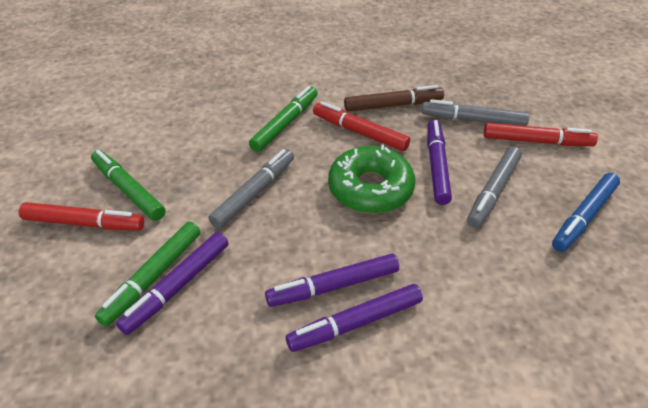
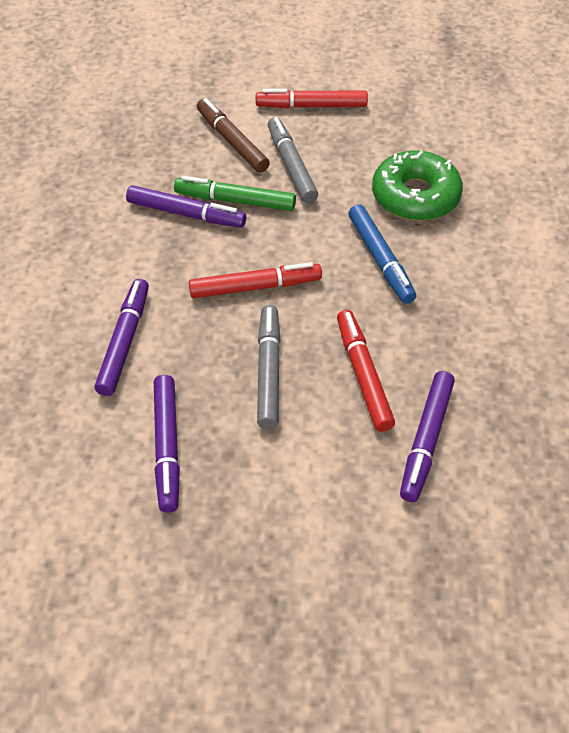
green marker: 3 -> 1
grey marker: 3 -> 2

